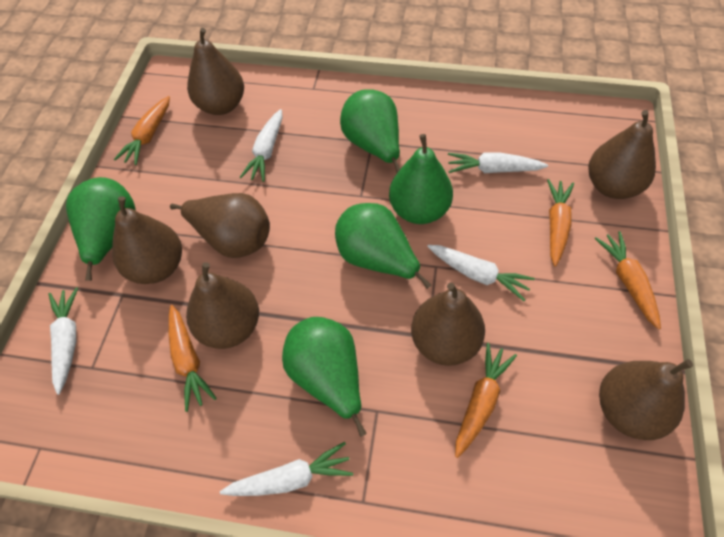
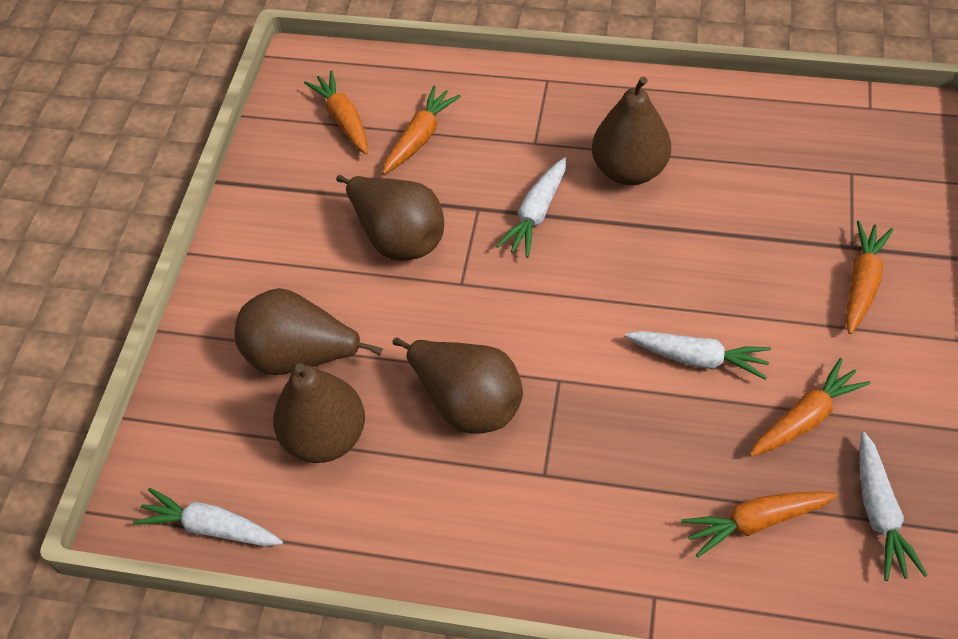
brown pear: 7 -> 5
green pear: 5 -> 0
white carrot: 5 -> 4

